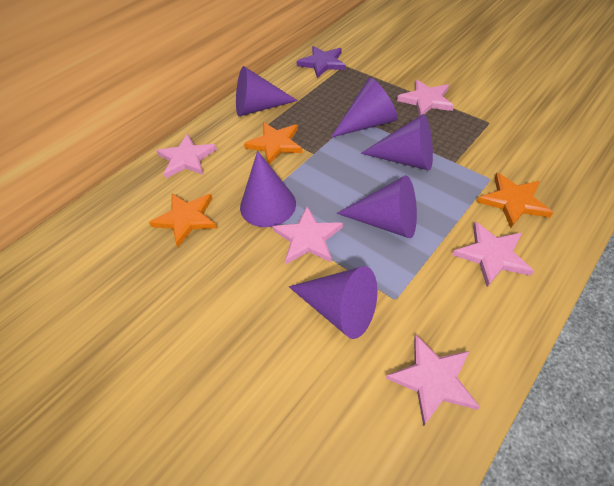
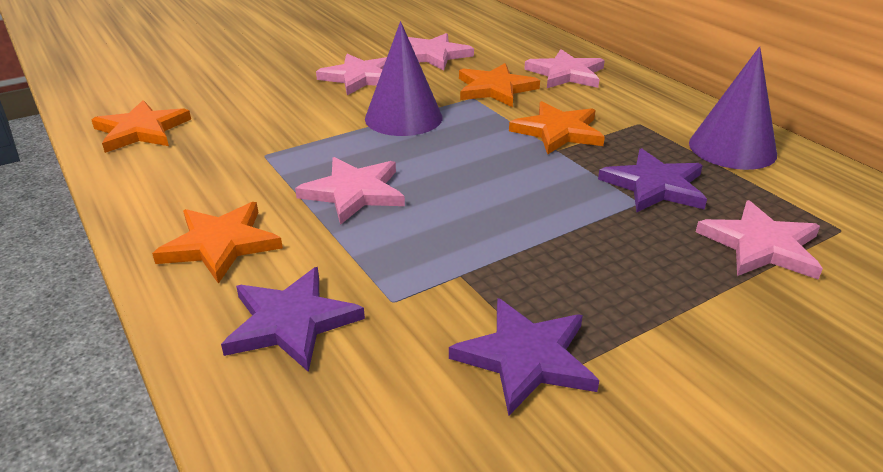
orange star: 3 -> 4
purple cone: 6 -> 2
purple star: 1 -> 3

